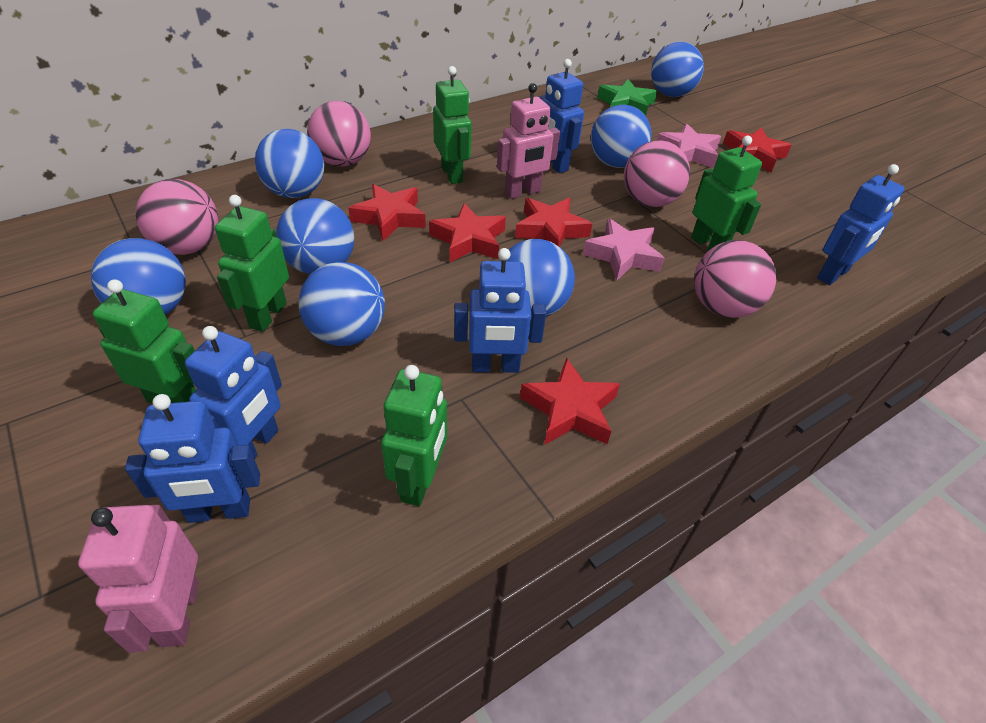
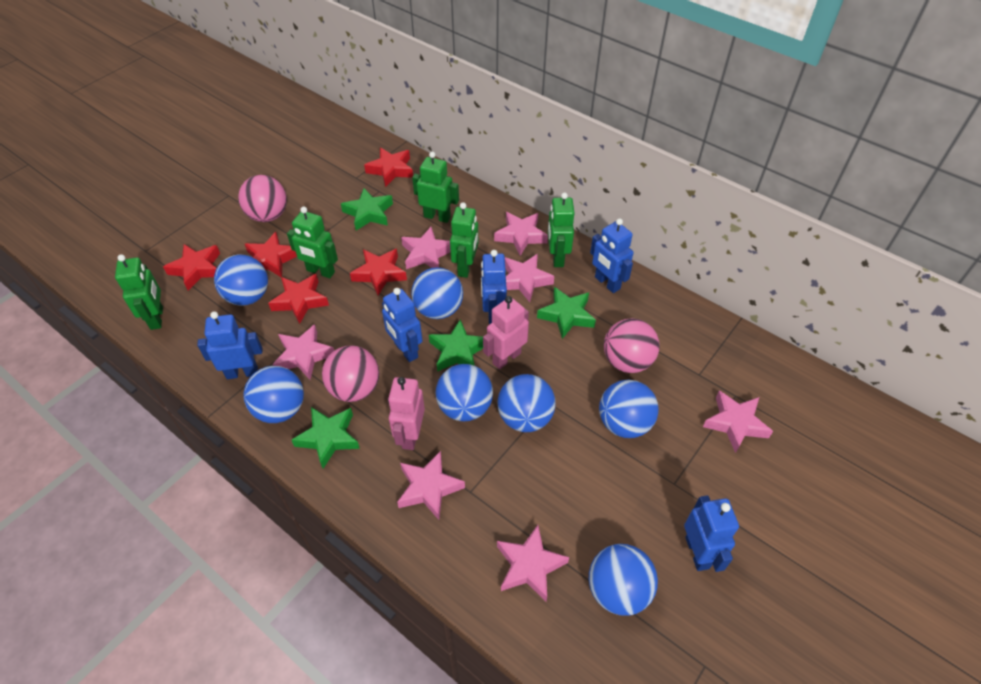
green star: 1 -> 4
pink ball: 4 -> 3
pink star: 2 -> 7

